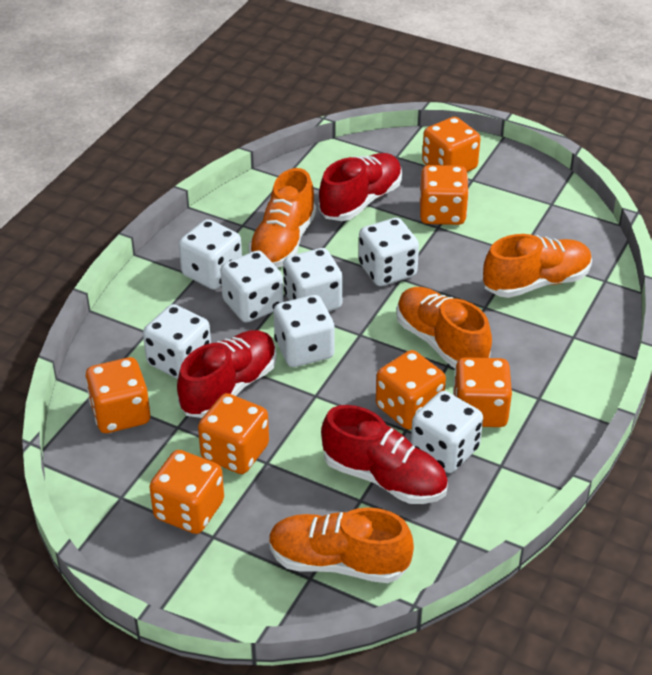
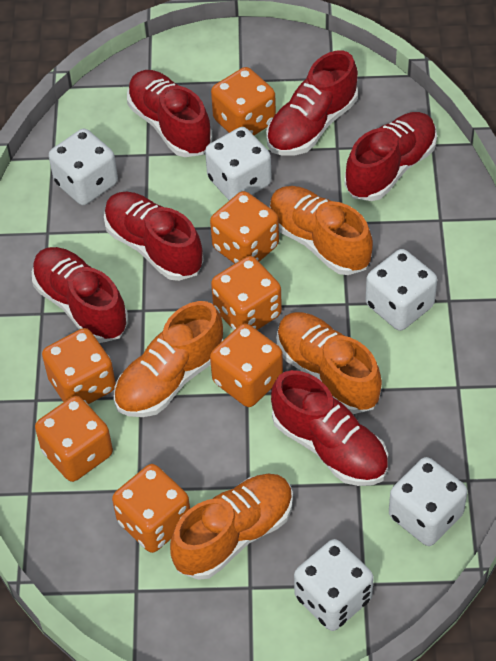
red shoe: 3 -> 6
white dice: 7 -> 5

